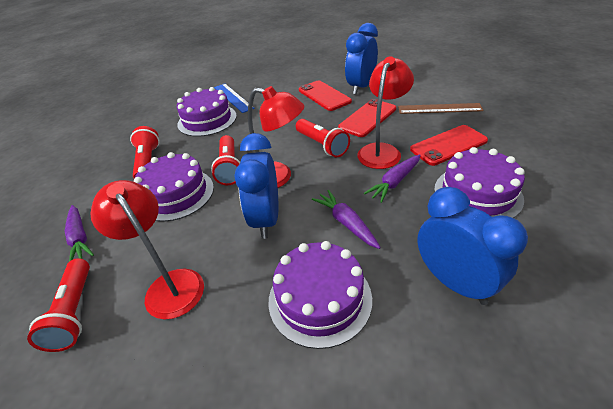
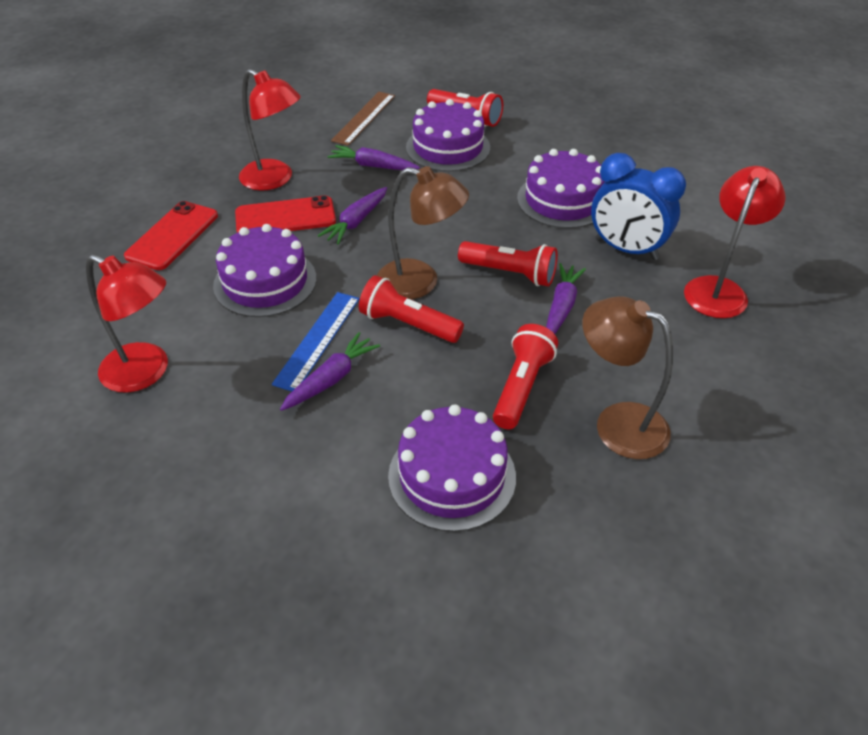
blue clock: 3 -> 1
brown lamp: 0 -> 2
purple carrot: 3 -> 4
red phone: 3 -> 2

